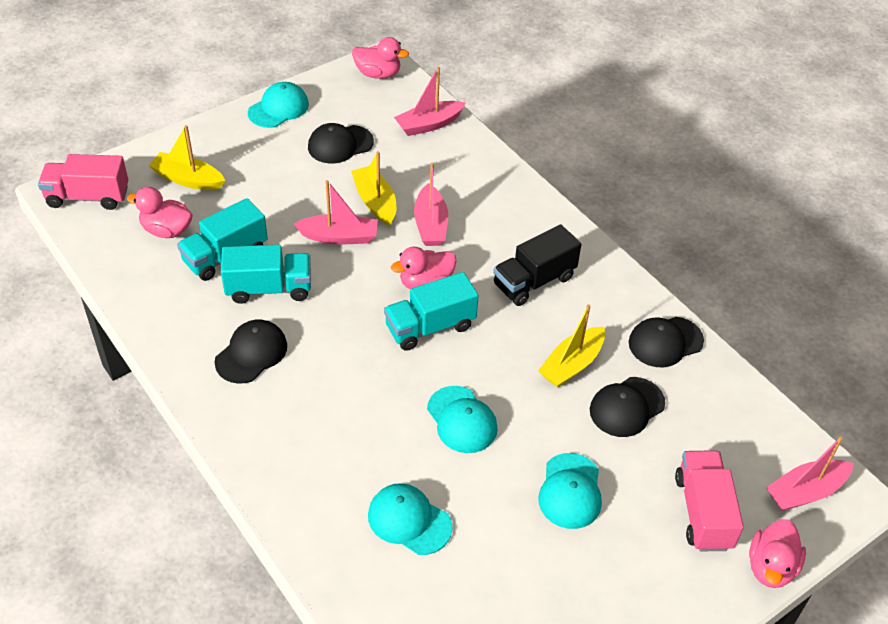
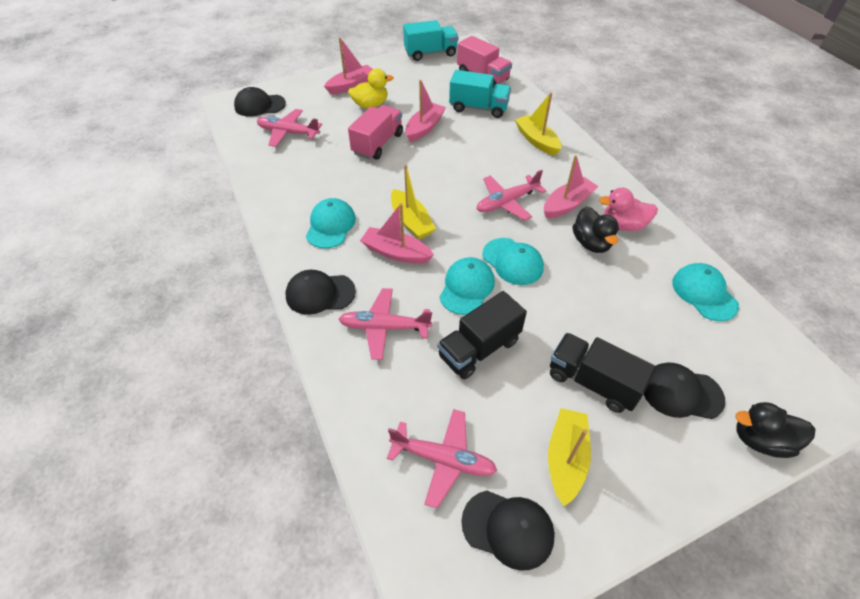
black duck: 0 -> 2
black truck: 1 -> 2
pink duck: 4 -> 1
pink plane: 0 -> 4
turquoise truck: 3 -> 2
yellow duck: 0 -> 1

